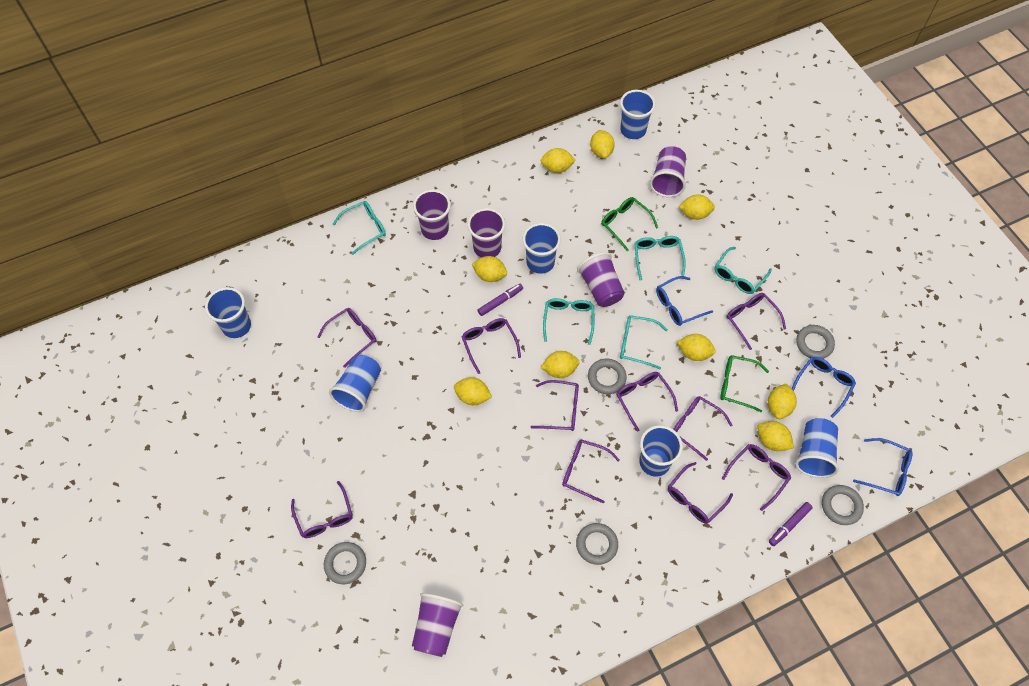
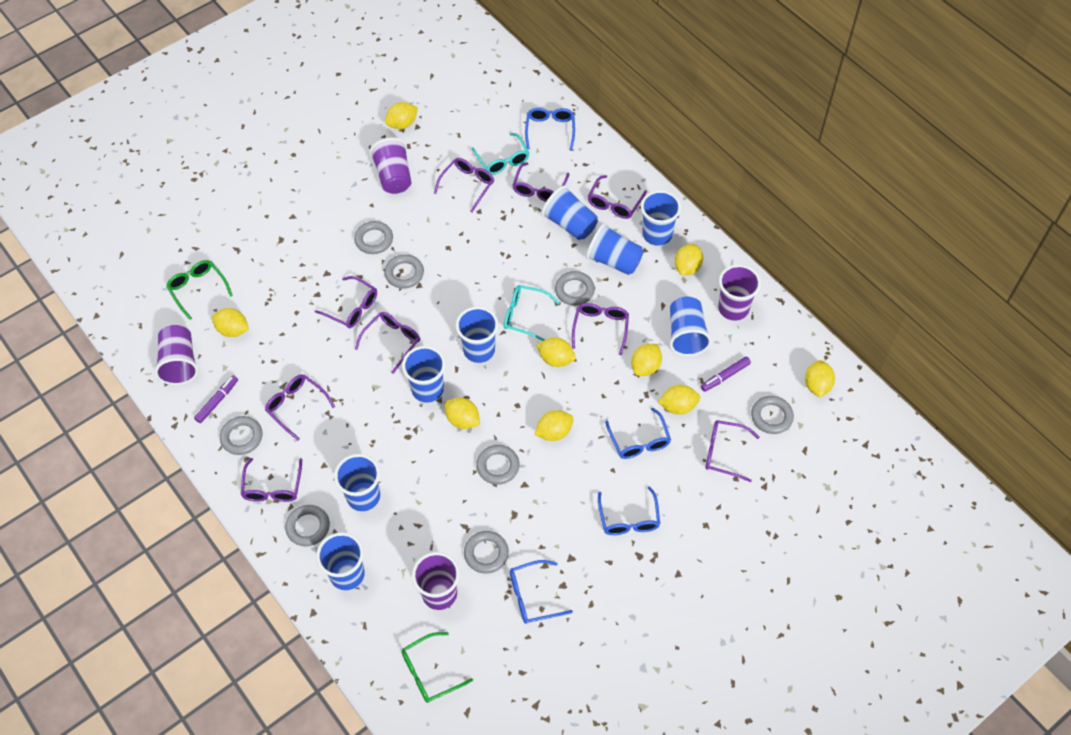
blue cup: 6 -> 8
blue glasses: 3 -> 4
grey ring: 5 -> 8
purple cup: 5 -> 4
purple glasses: 10 -> 9
turquoise glasses: 5 -> 2

